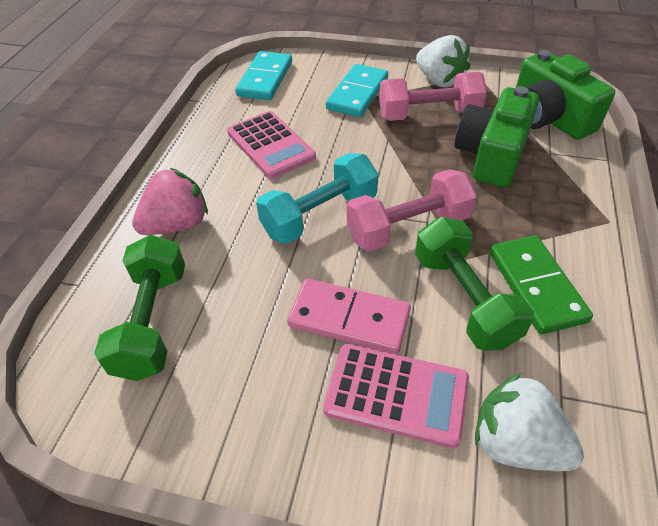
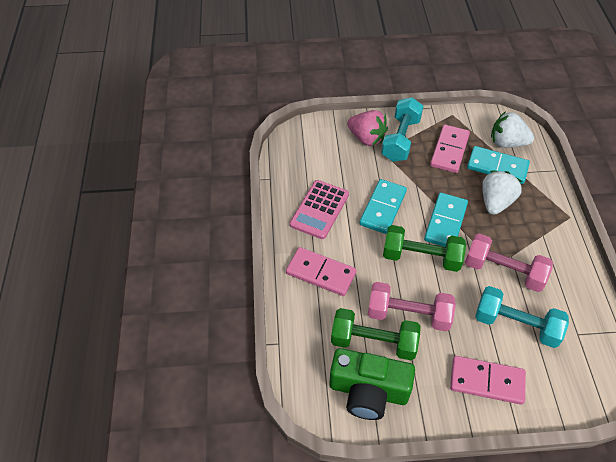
green camera: 2 -> 1
green domino: 1 -> 0
pink calculator: 2 -> 1
pink domino: 1 -> 3
turquoise domino: 2 -> 3
turquoise dumbbell: 1 -> 2

